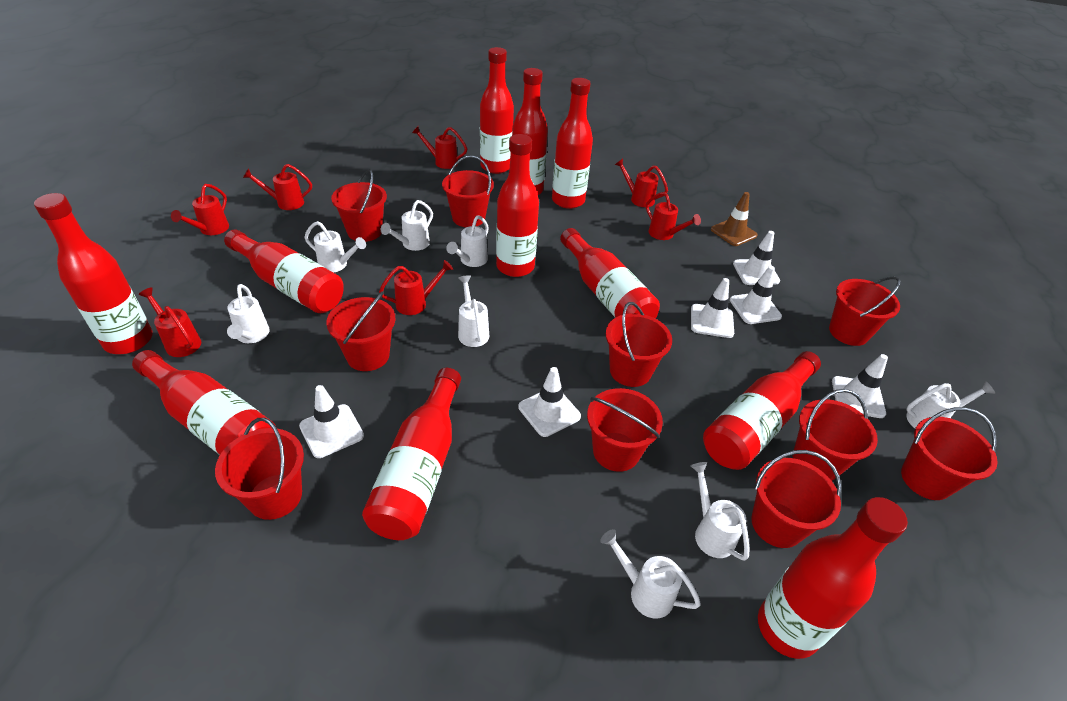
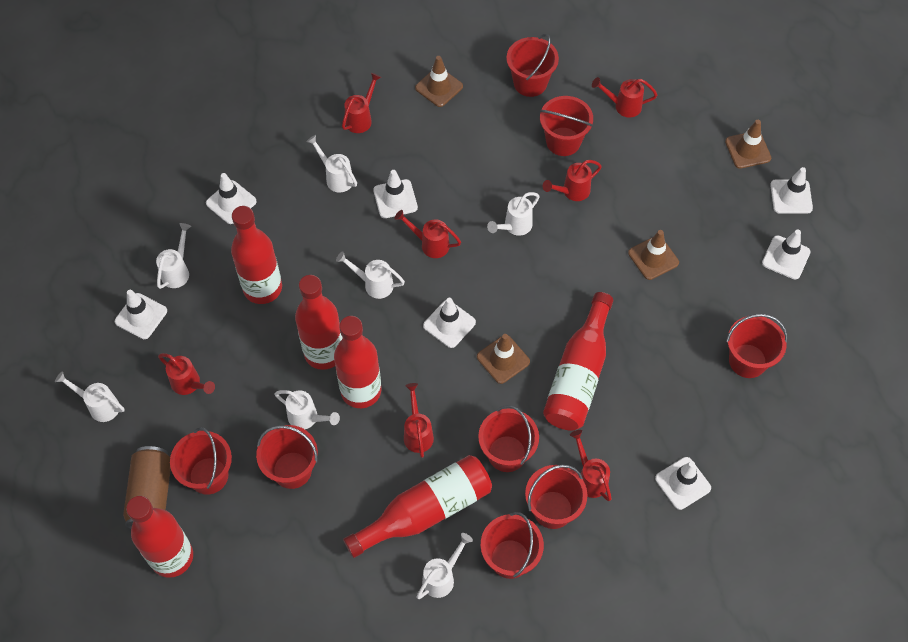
brown can: 0 -> 1
brown traffic cone: 1 -> 4
red bottle: 11 -> 6
red bucket: 10 -> 8
white traffic cone: 6 -> 7
white watering can: 8 -> 7

